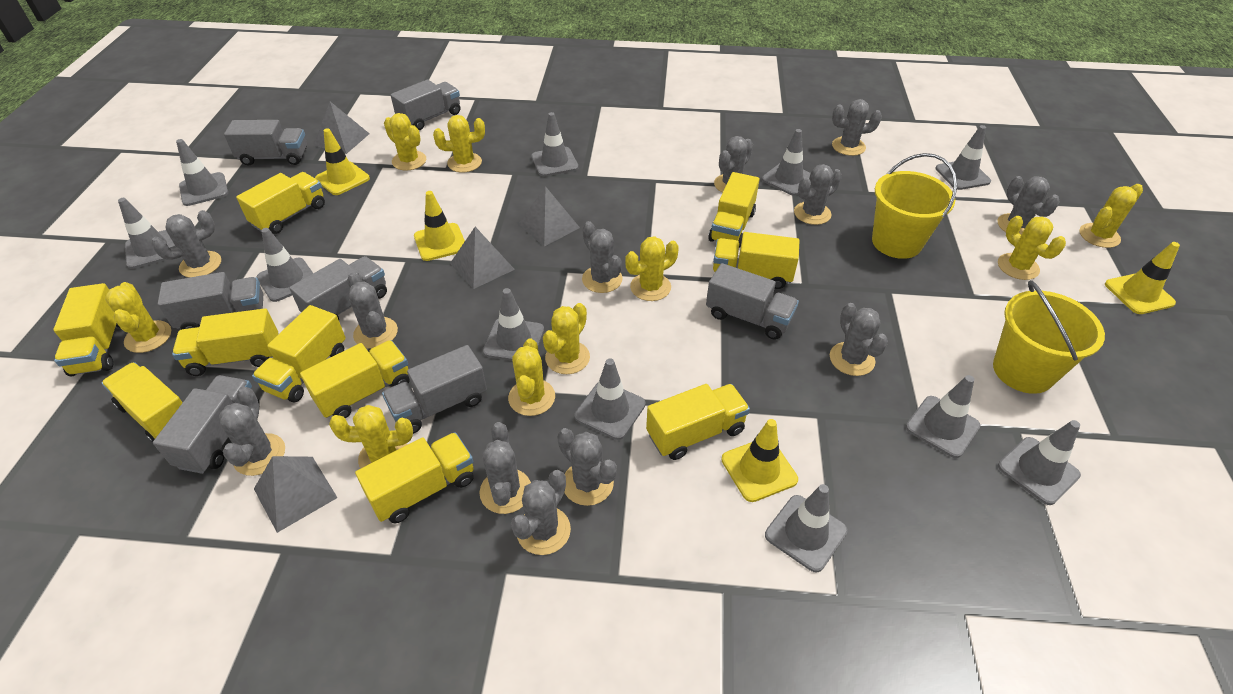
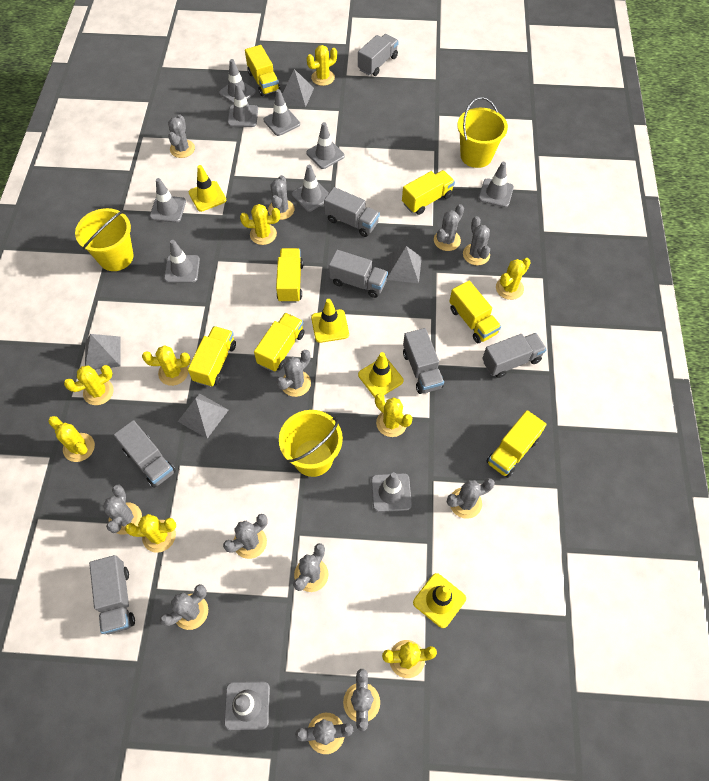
grey traffic cone: 11 -> 10
yellow bucket: 2 -> 3
yellow truck: 10 -> 7

